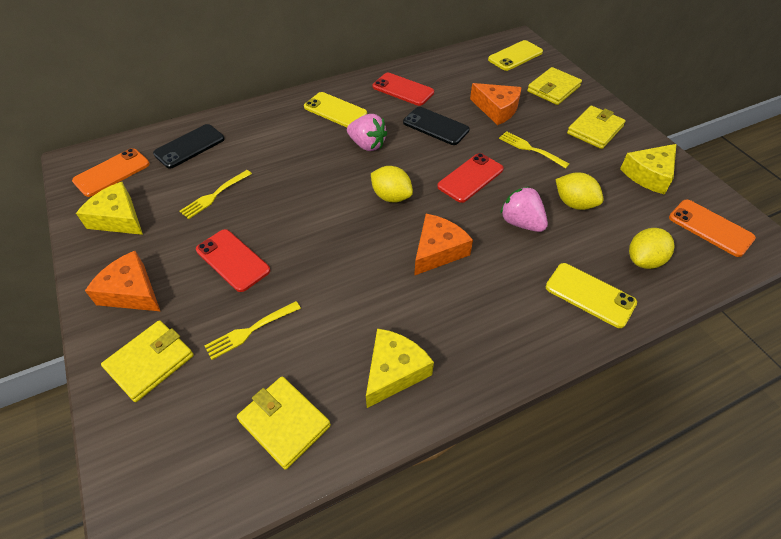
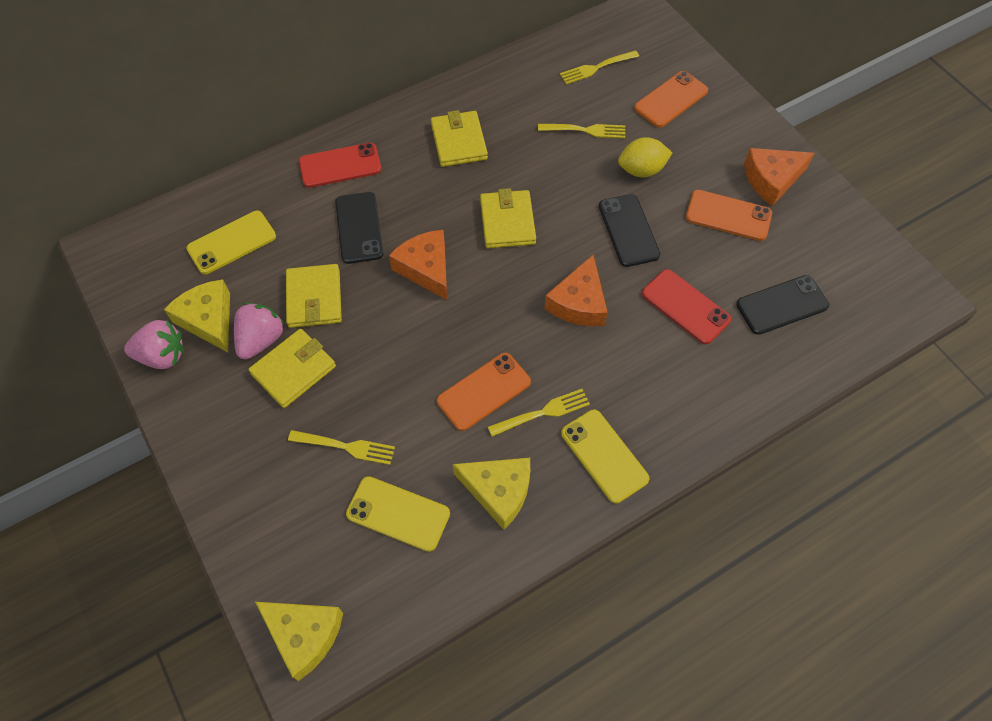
black phone: 2 -> 3
orange phone: 2 -> 3
red phone: 3 -> 2
yellow fork: 3 -> 4
yellow lemon: 3 -> 1

